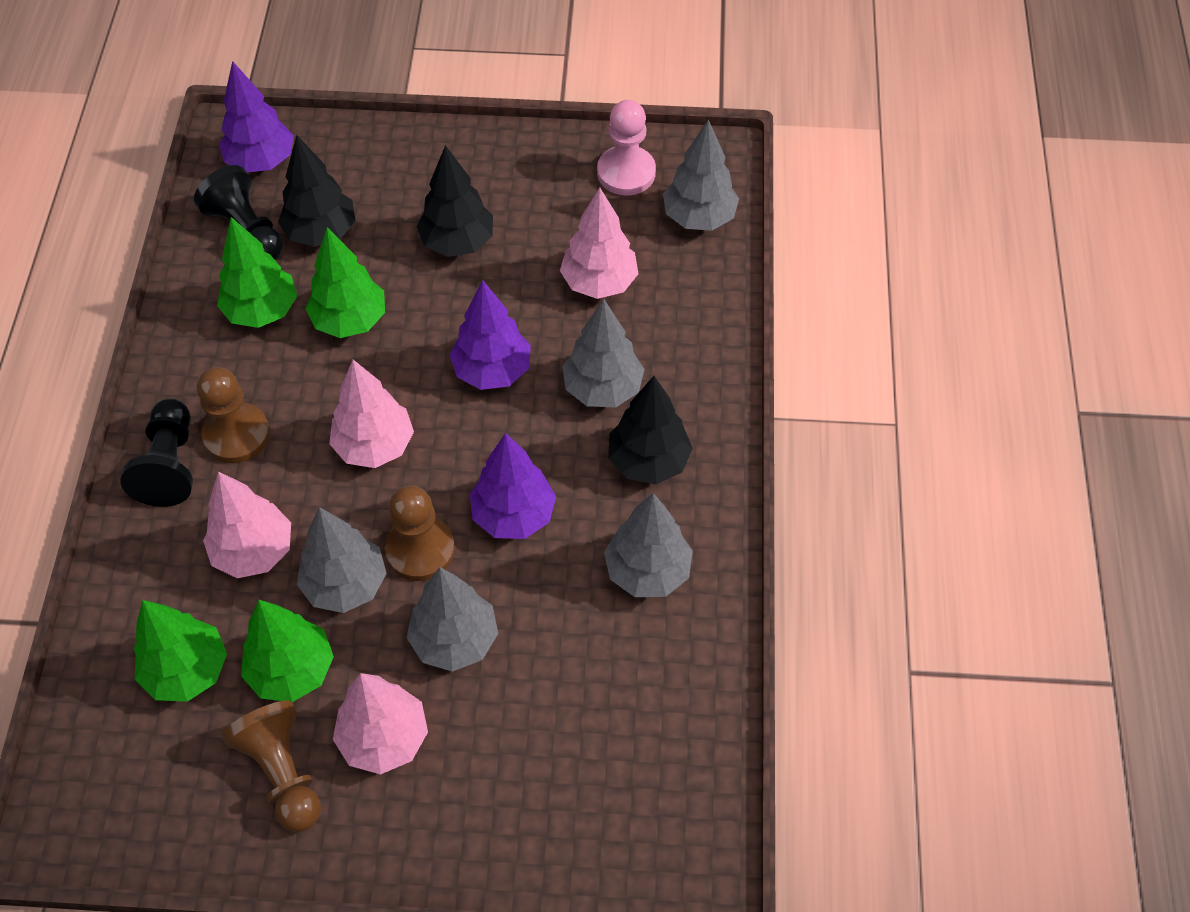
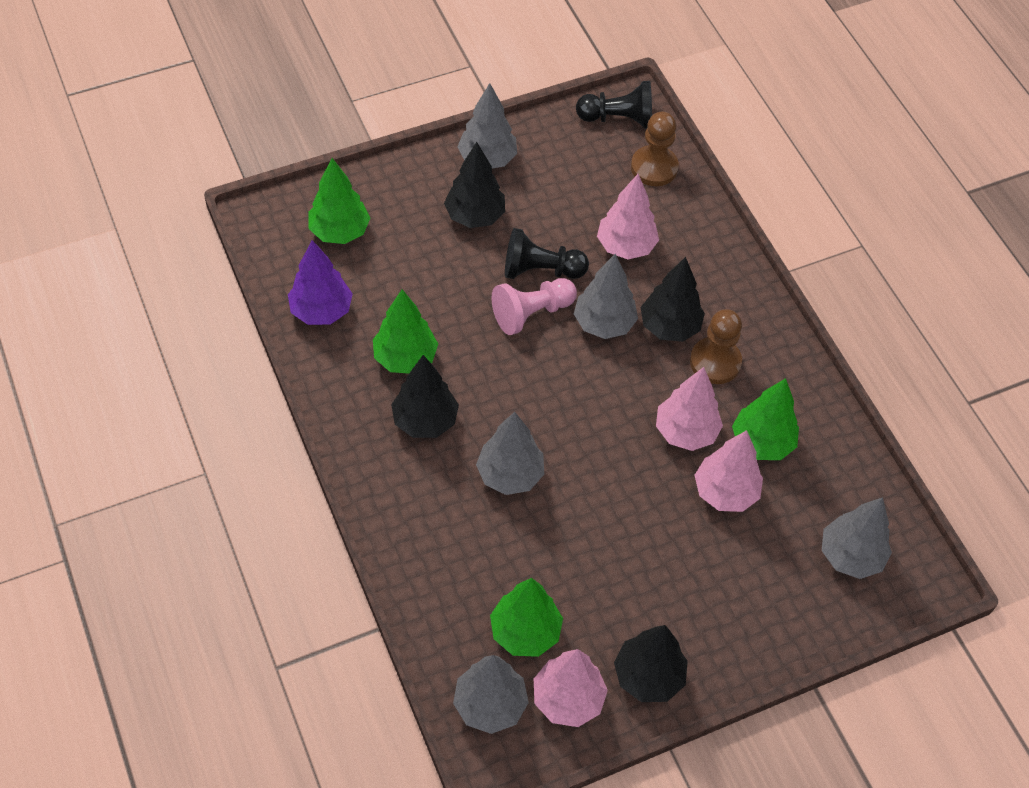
black tree: 3 -> 4
brown pawn: 3 -> 2
purple tree: 3 -> 1

